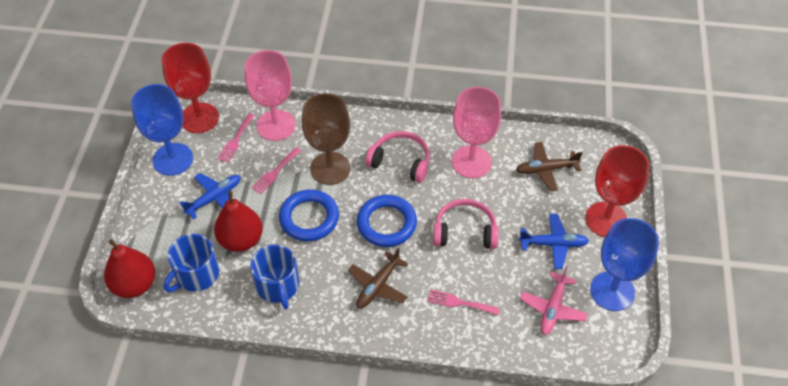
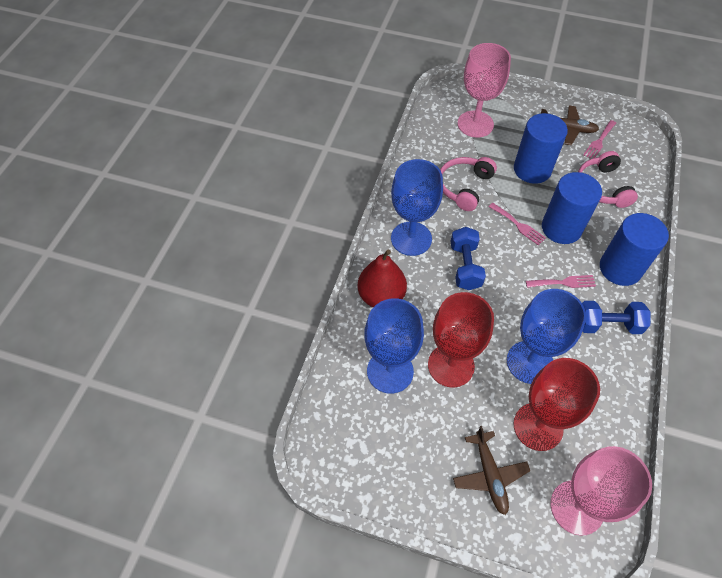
blue cylinder: 0 -> 3
blue dumbbell: 0 -> 2
blue goblet: 2 -> 3
blue mug: 2 -> 0
blue plane: 2 -> 0
blue ring: 2 -> 0
brown goblet: 1 -> 0
pink plane: 1 -> 0
red pear: 2 -> 1

